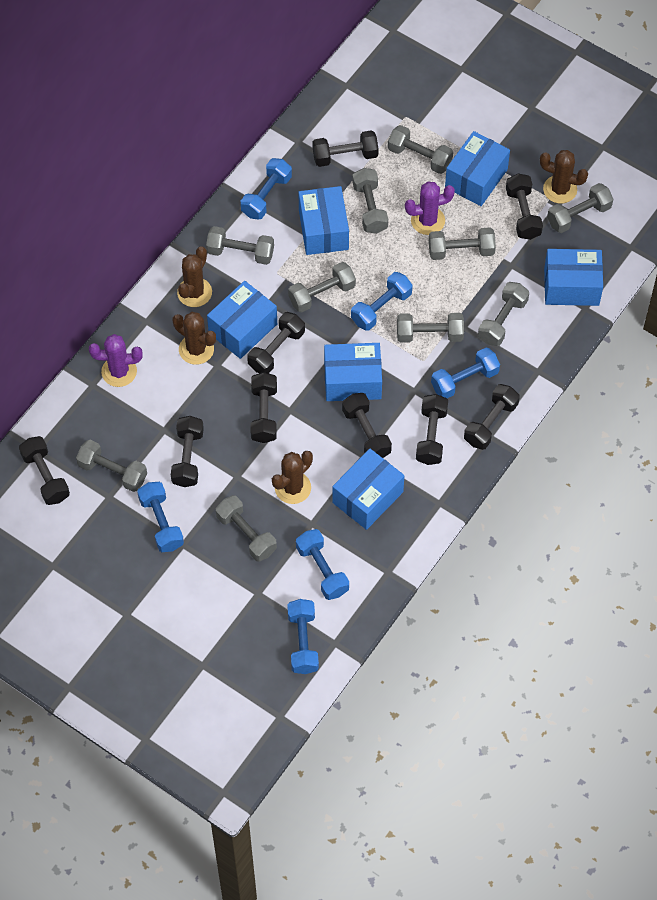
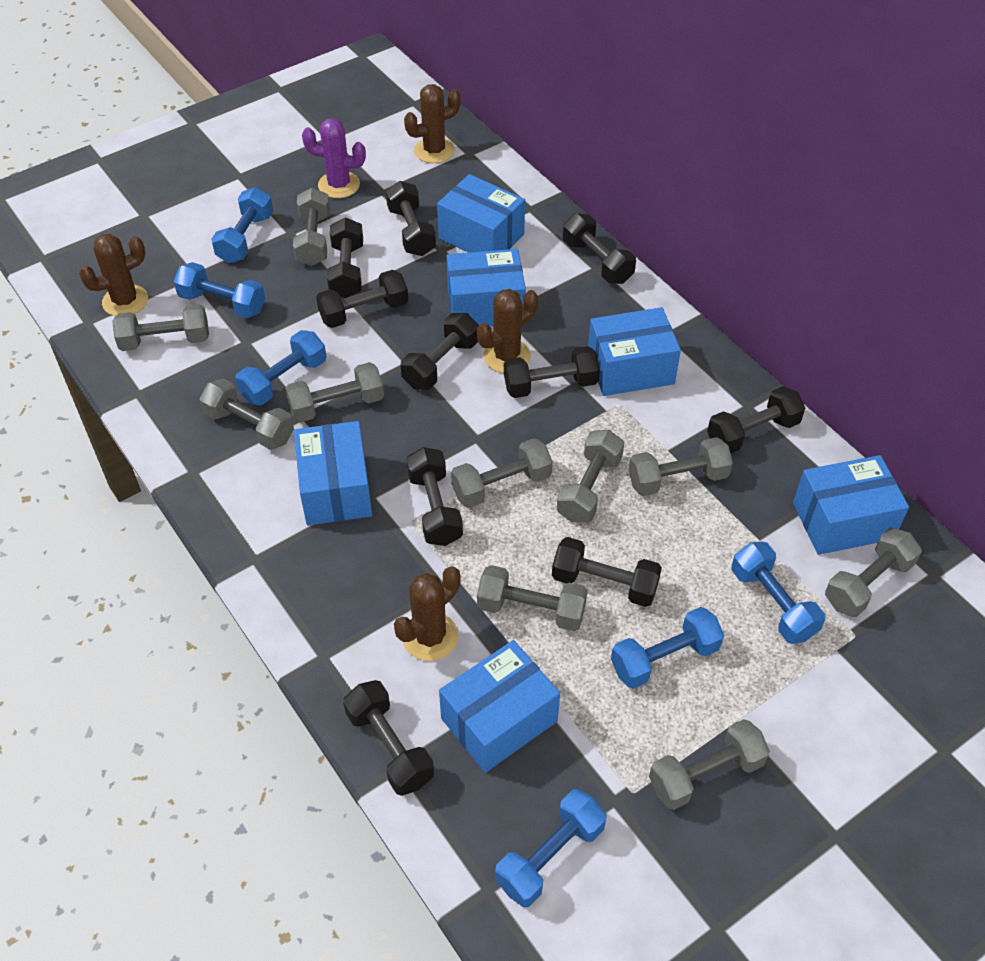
black dumbbell: 9 -> 10
purple cactus: 2 -> 1

